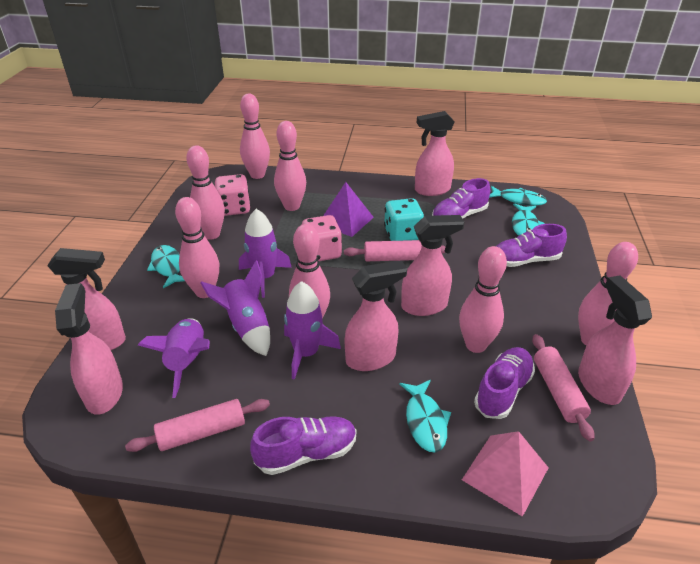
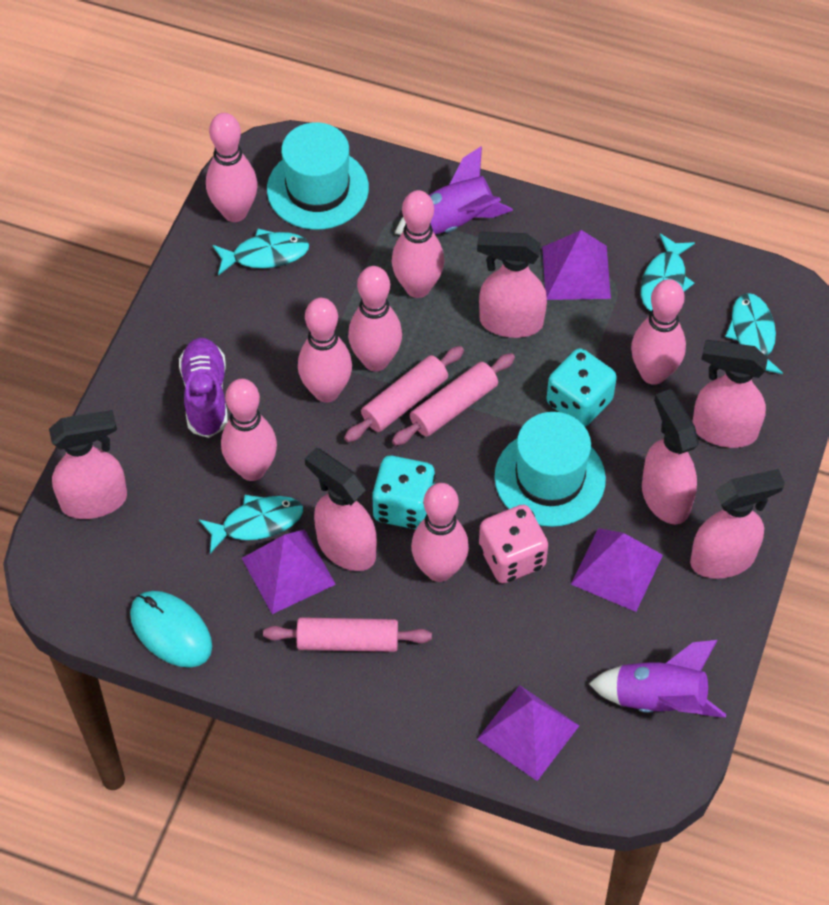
pink dice: 2 -> 1
pink pyramid: 1 -> 0
purple pyramid: 1 -> 4
purple rocket: 4 -> 2
purple shoe: 4 -> 1
turquoise dice: 1 -> 2
turquoise hat: 0 -> 2
turquoise mouse: 0 -> 1

